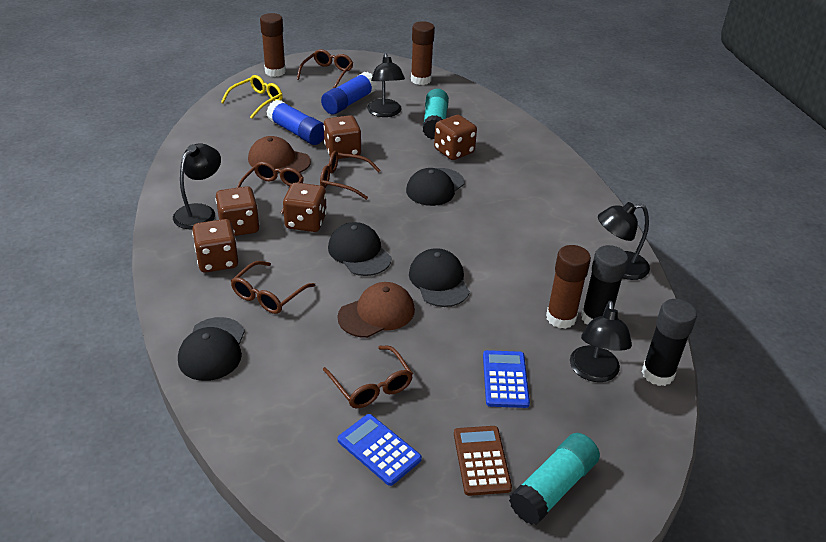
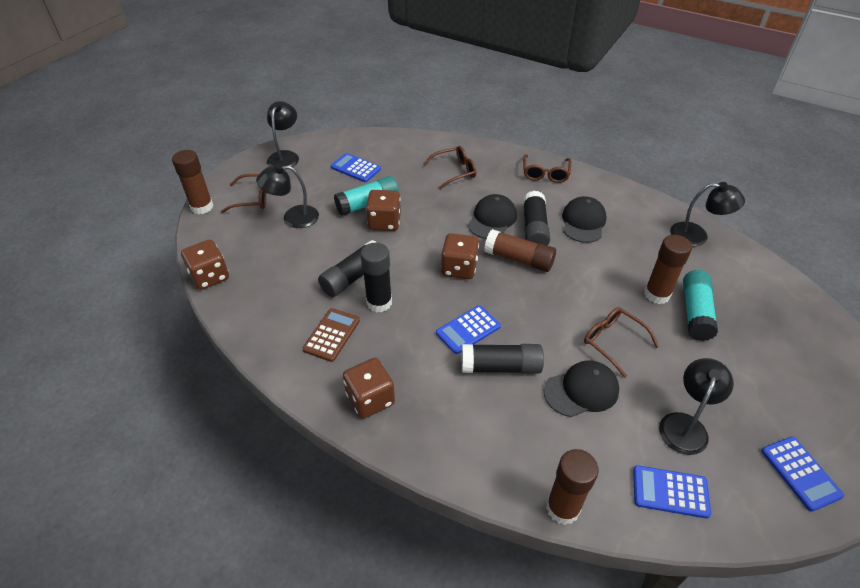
black cap: 4 -> 3
black glue stick: 2 -> 4
blue calculator: 2 -> 4
blue glue stick: 2 -> 0
brown cap: 2 -> 0
brown dice: 5 -> 4
brown glasses: 5 -> 4
brown glue stick: 3 -> 4
yellow glasses: 1 -> 0

